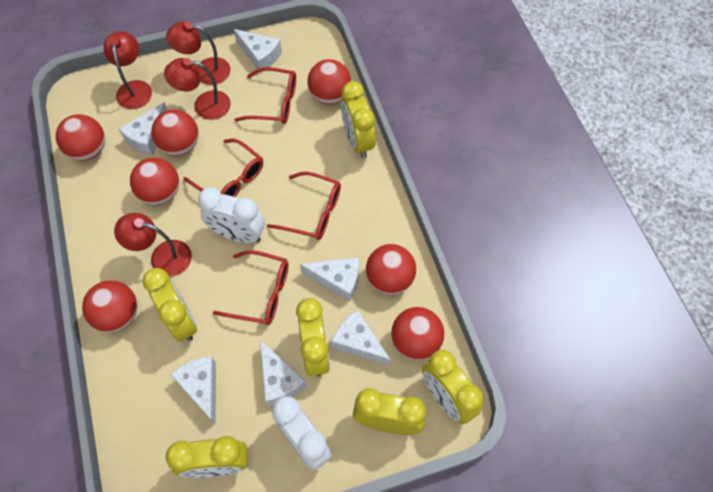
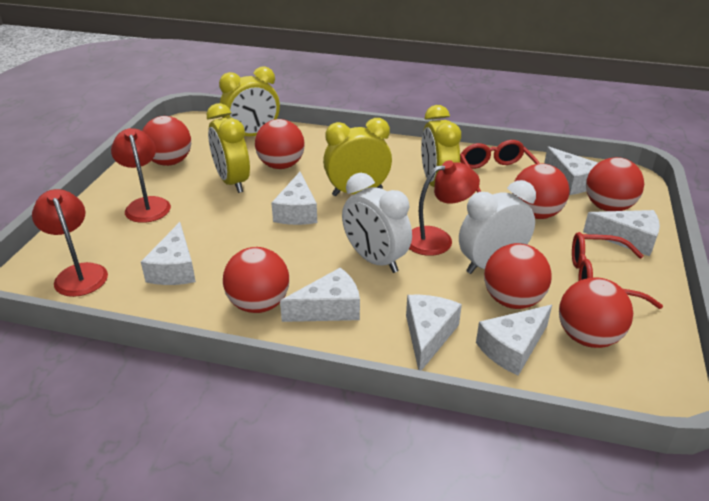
red glasses: 4 -> 2
red lamp: 4 -> 3
white cheese: 6 -> 7
yellow clock: 6 -> 4

